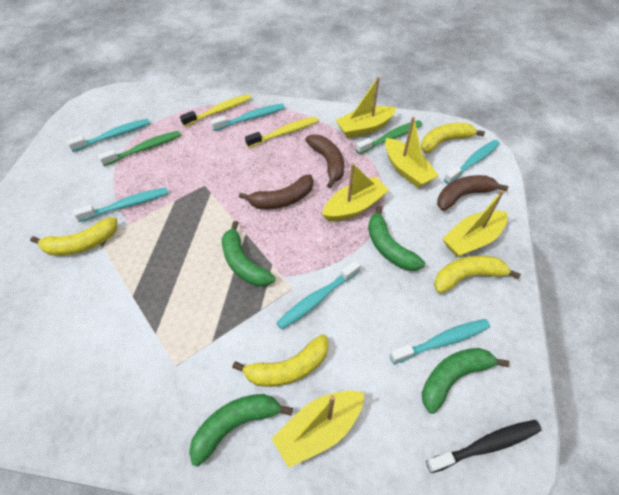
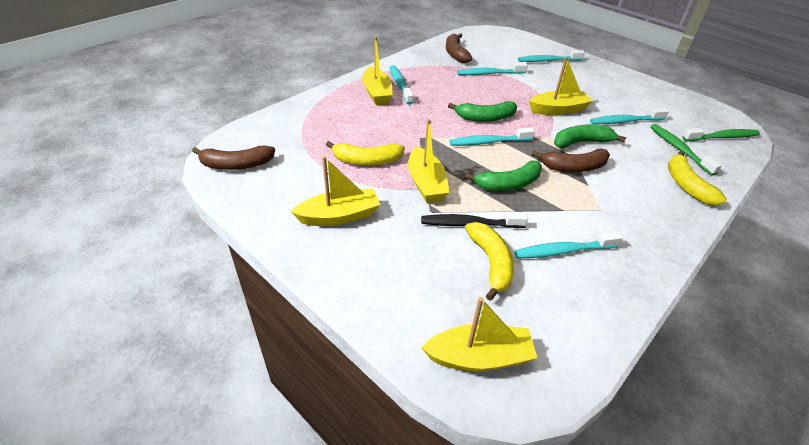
green banana: 4 -> 3
yellow banana: 4 -> 3
yellow toothbrush: 2 -> 0

